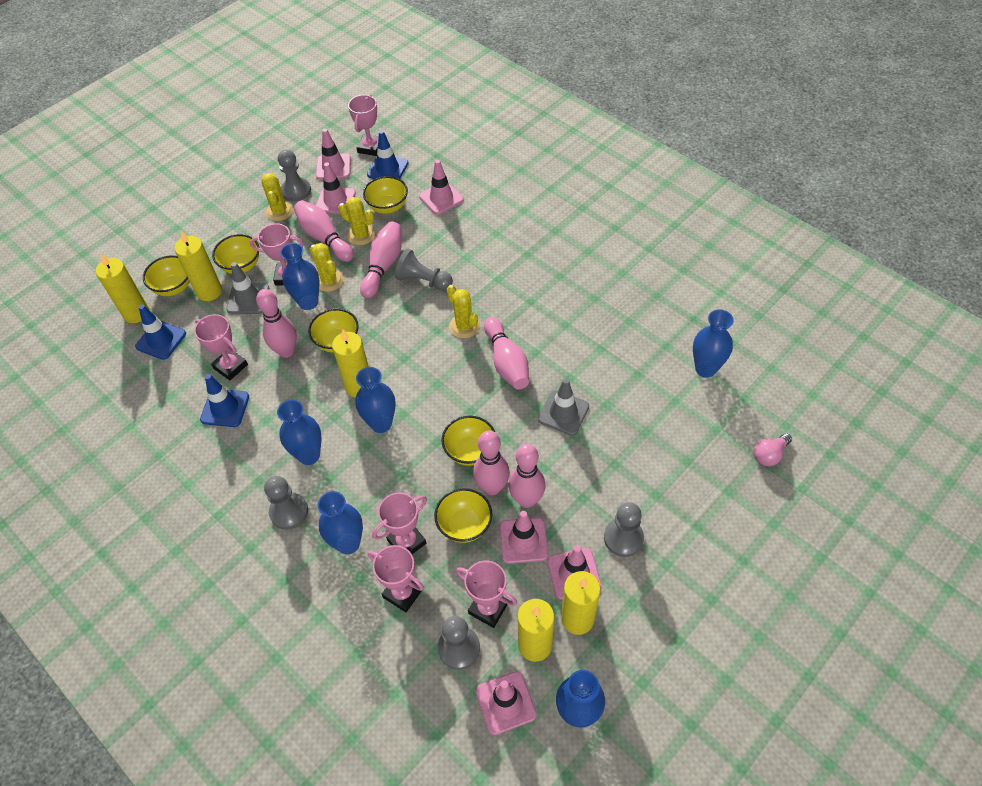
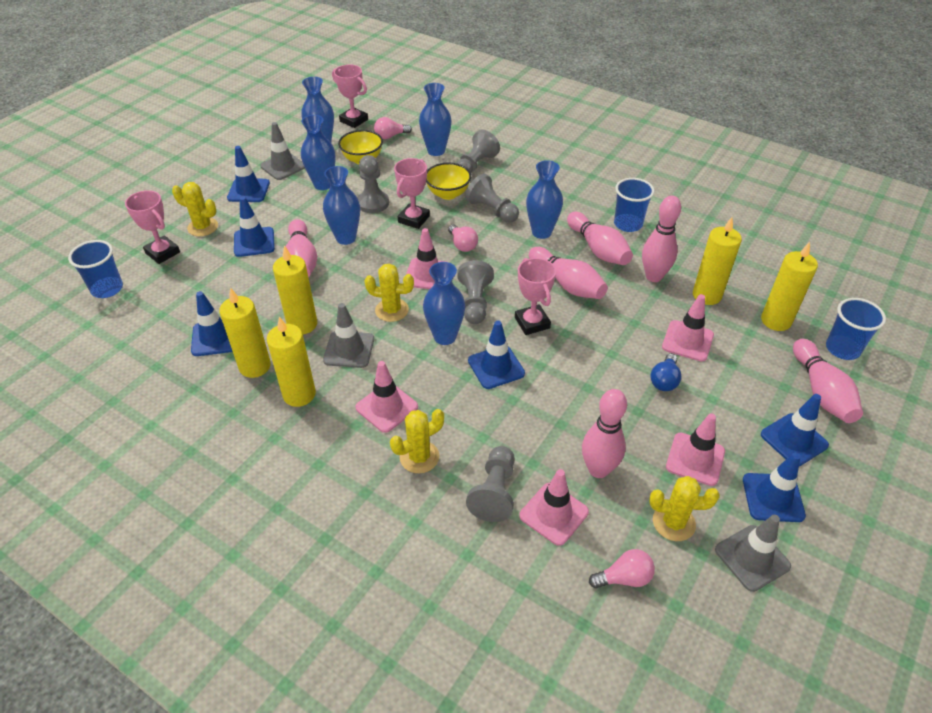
blue cup: 0 -> 3
blue light bulb: 0 -> 1
blue traffic cone: 3 -> 6
grey traffic cone: 2 -> 3
pink light bulb: 1 -> 3
pink traffic cone: 6 -> 5
pink trophy: 6 -> 4
yellow bowl: 6 -> 2

